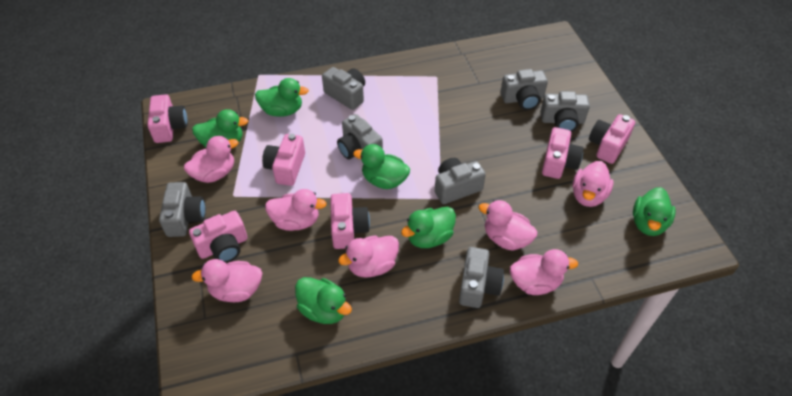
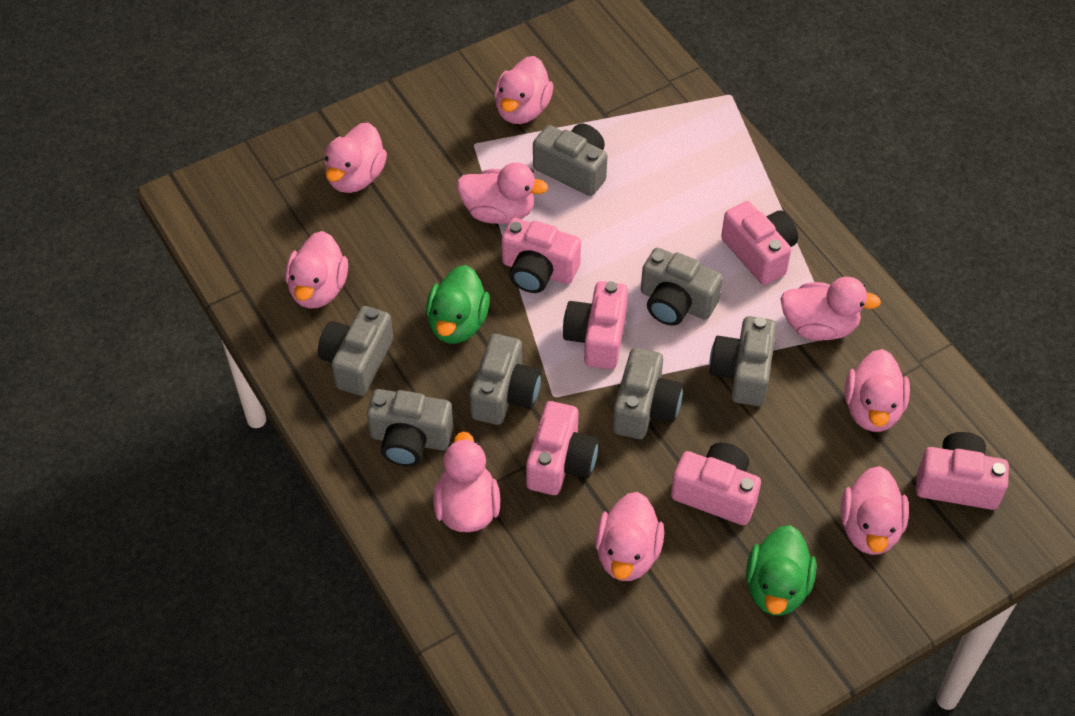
green duck: 6 -> 2
pink duck: 7 -> 9

